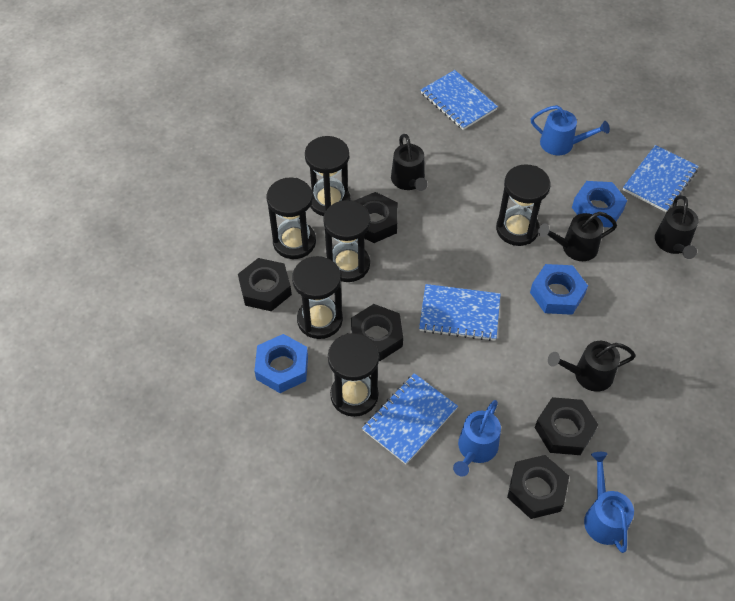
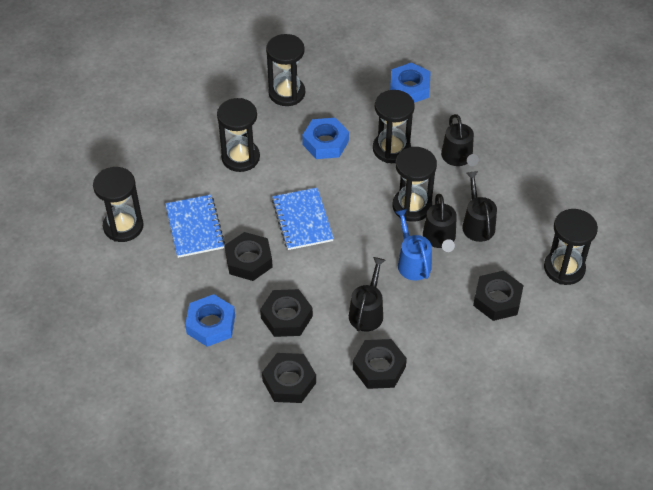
blue notebook: 4 -> 2
blue watering can: 3 -> 1

